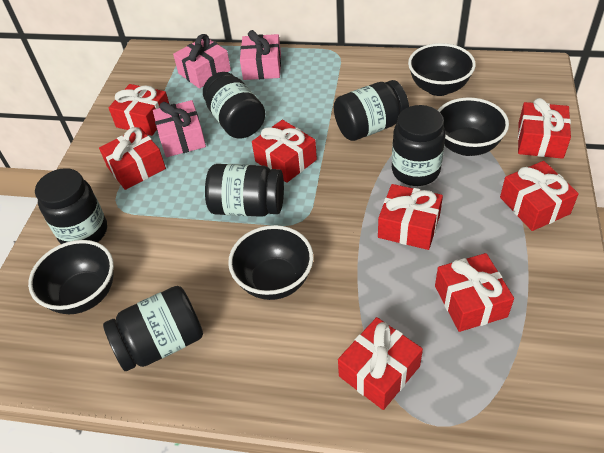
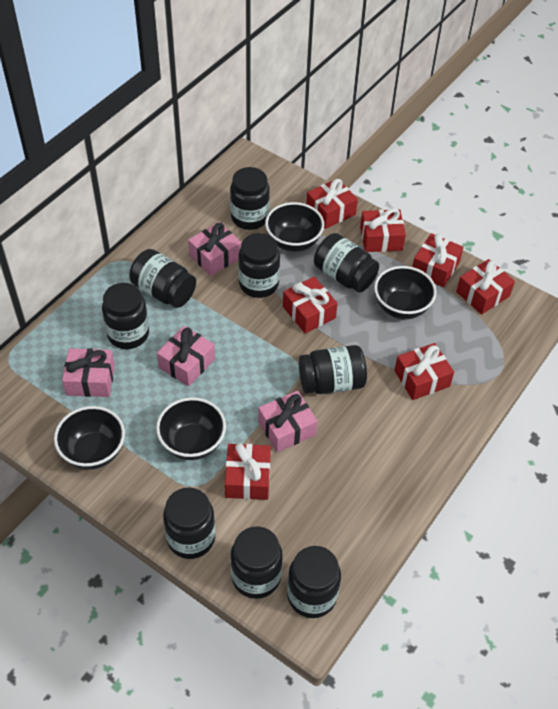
black jar: 6 -> 9
pink gift: 3 -> 4
red gift: 8 -> 7

